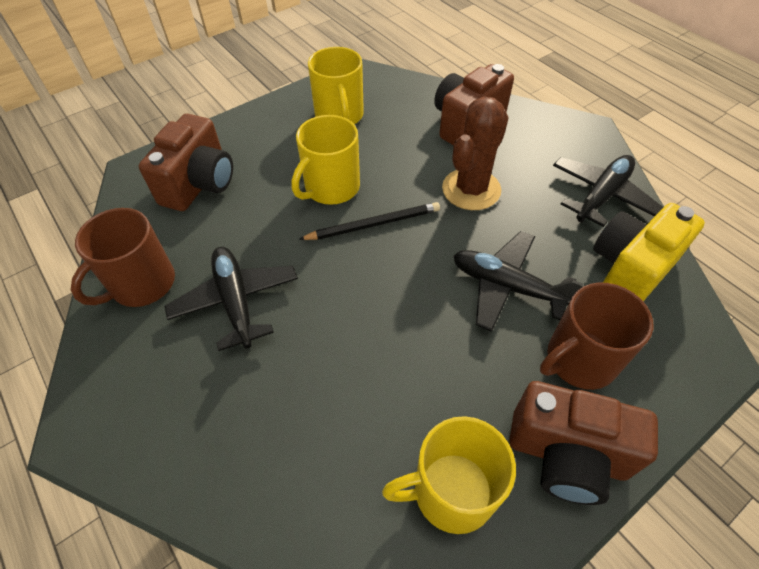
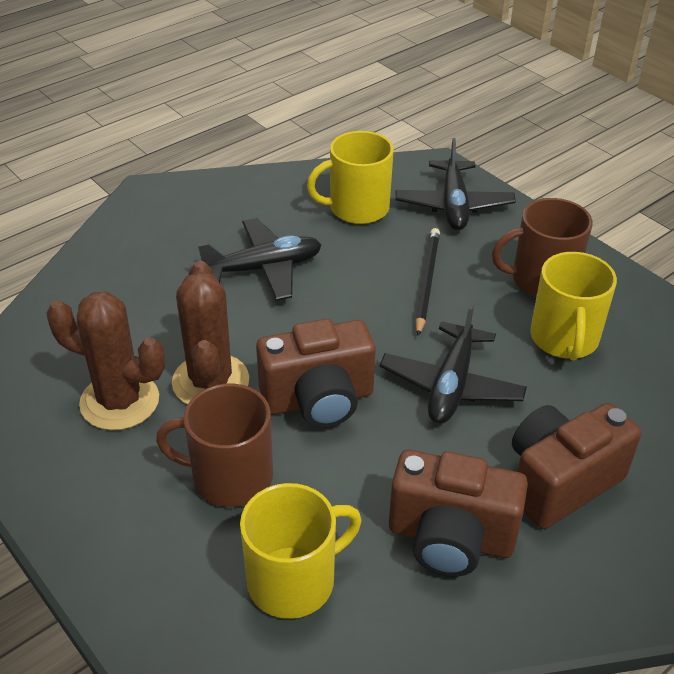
brown cactus: 1 -> 2
yellow camera: 1 -> 0

